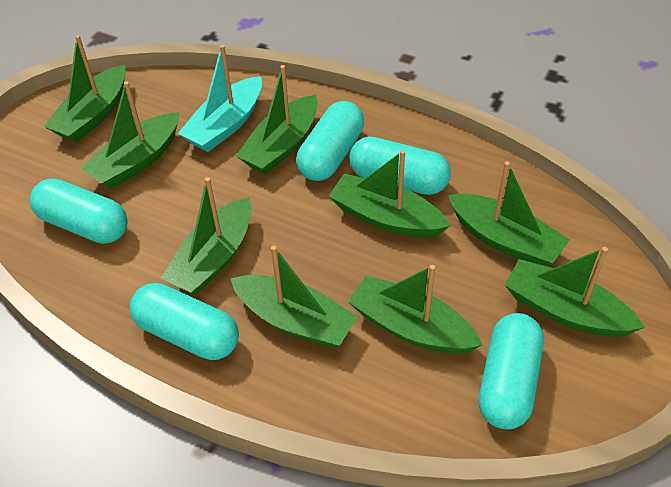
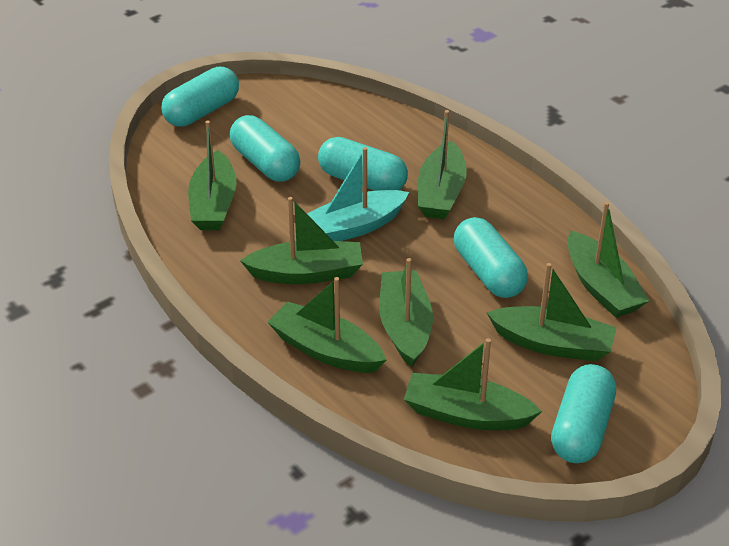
green boat: 9 -> 8

